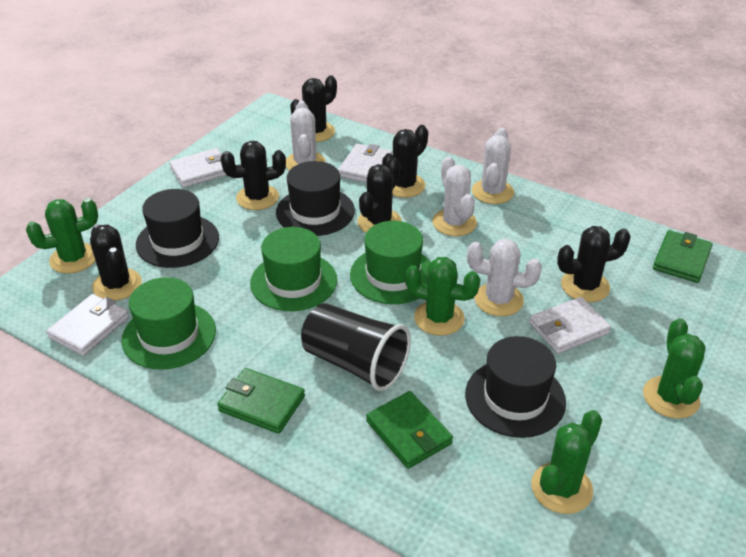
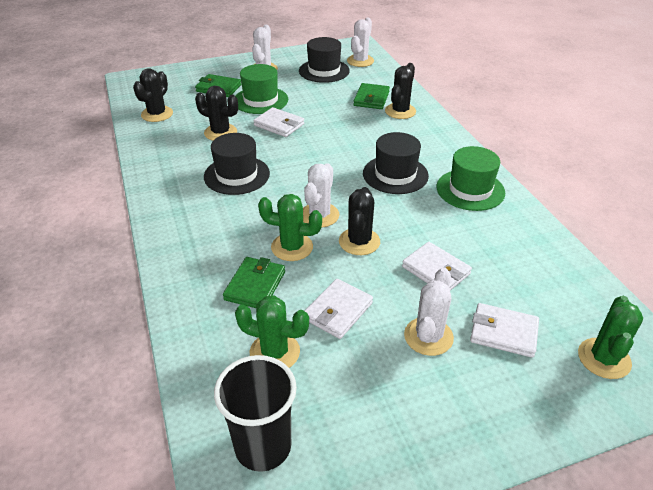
black cactus: 6 -> 4
green cactus: 4 -> 3
green hat: 3 -> 2

